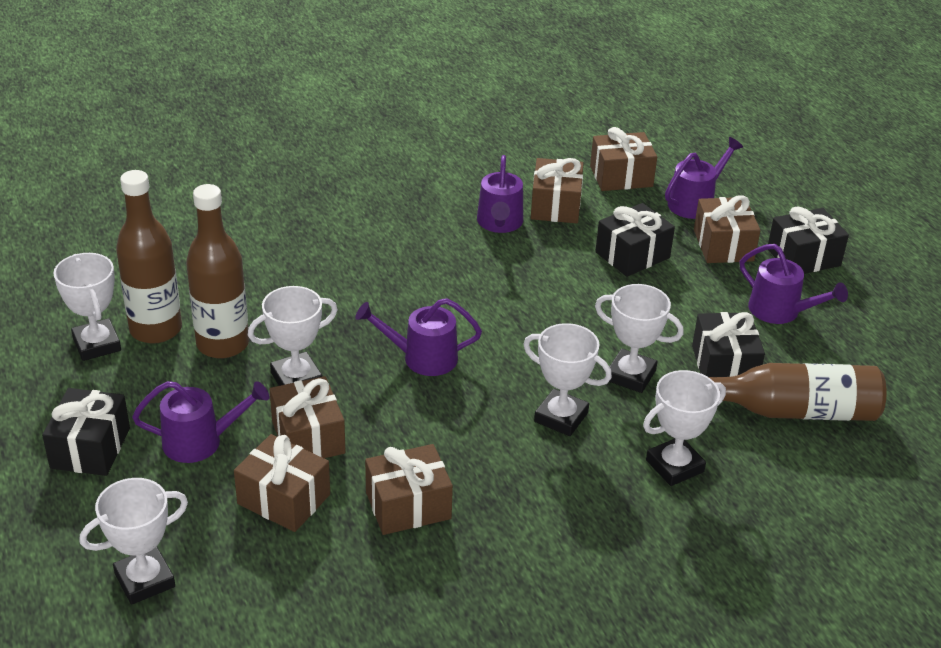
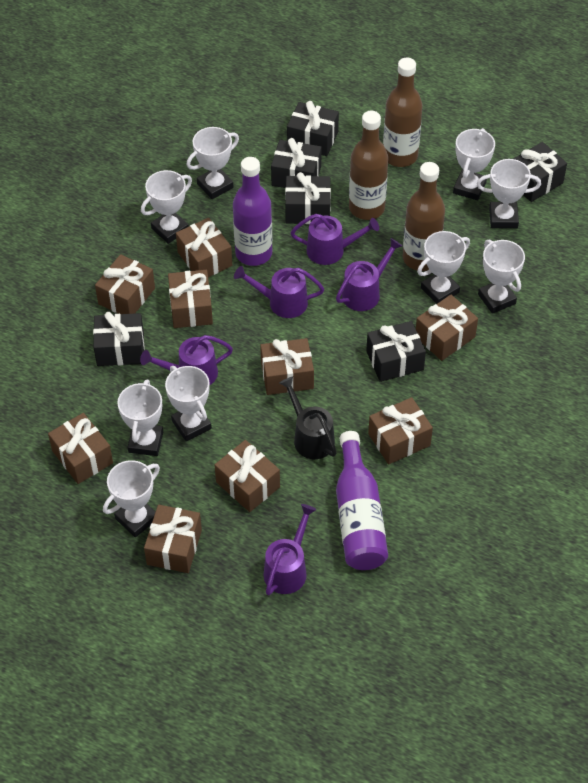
black gift: 4 -> 6
black watering can: 0 -> 1
brown gift: 6 -> 9
purple bottle: 0 -> 2
white trophy: 6 -> 9

